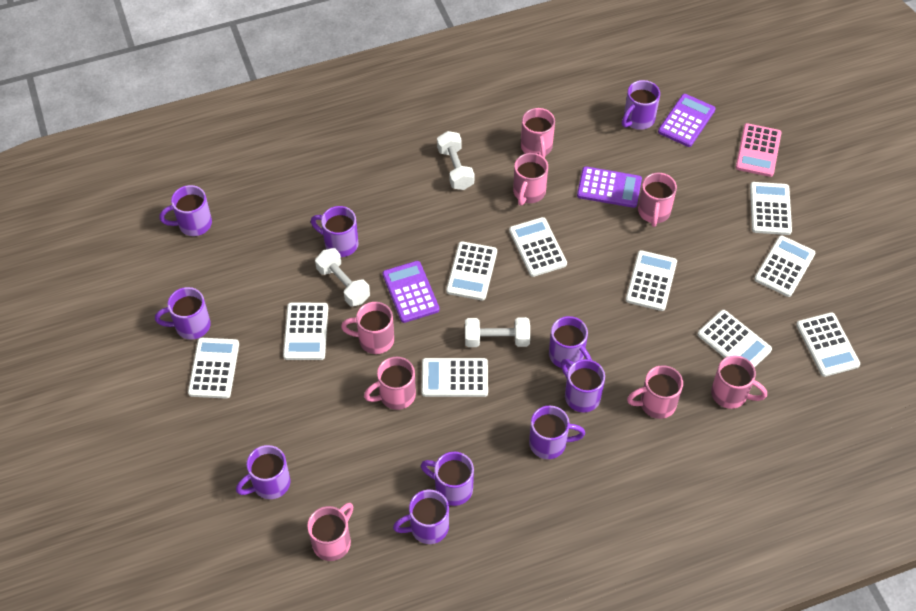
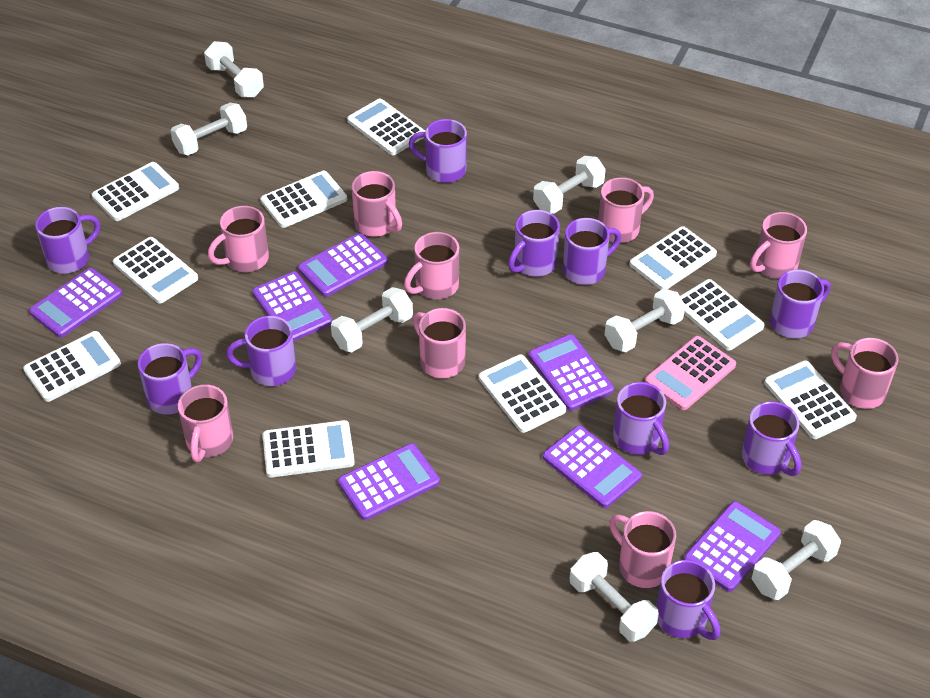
pink mug: 8 -> 9
purple calculator: 3 -> 7
white dumbbell: 3 -> 7

